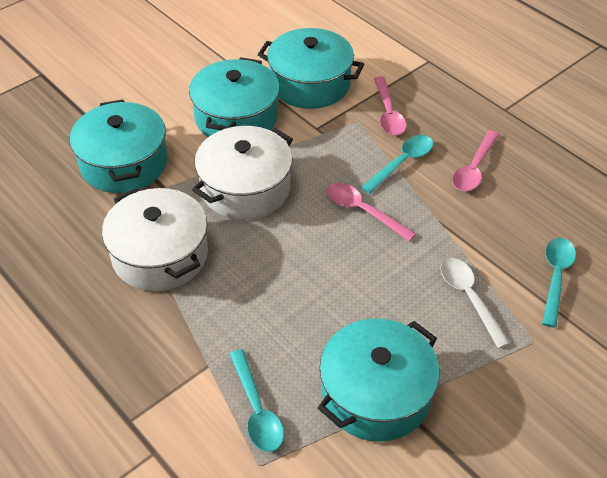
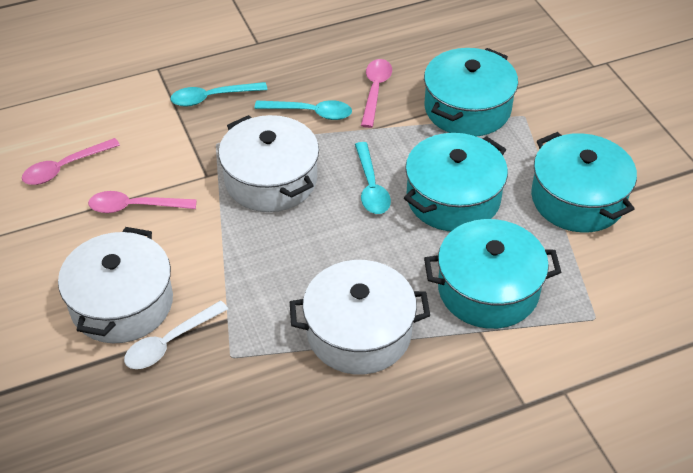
white pot: 2 -> 3

